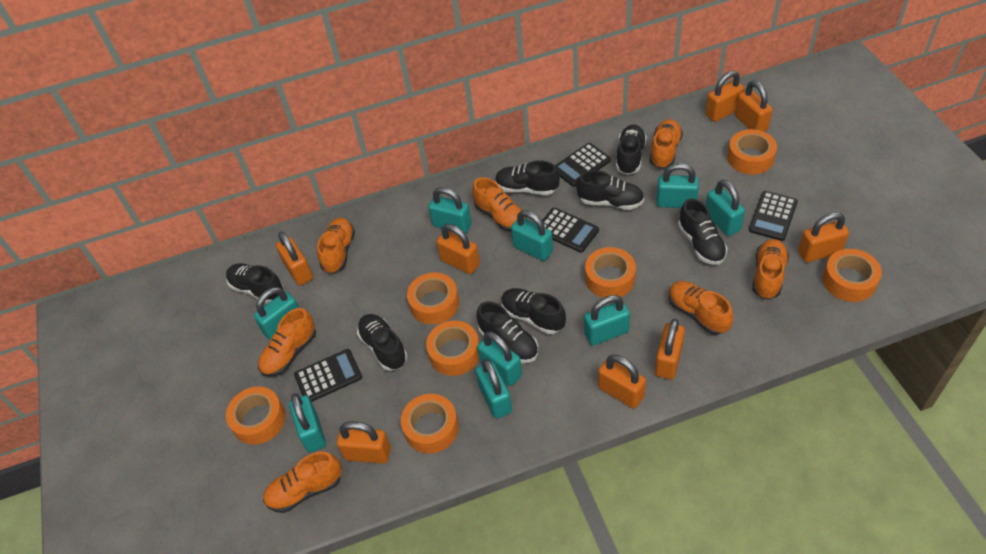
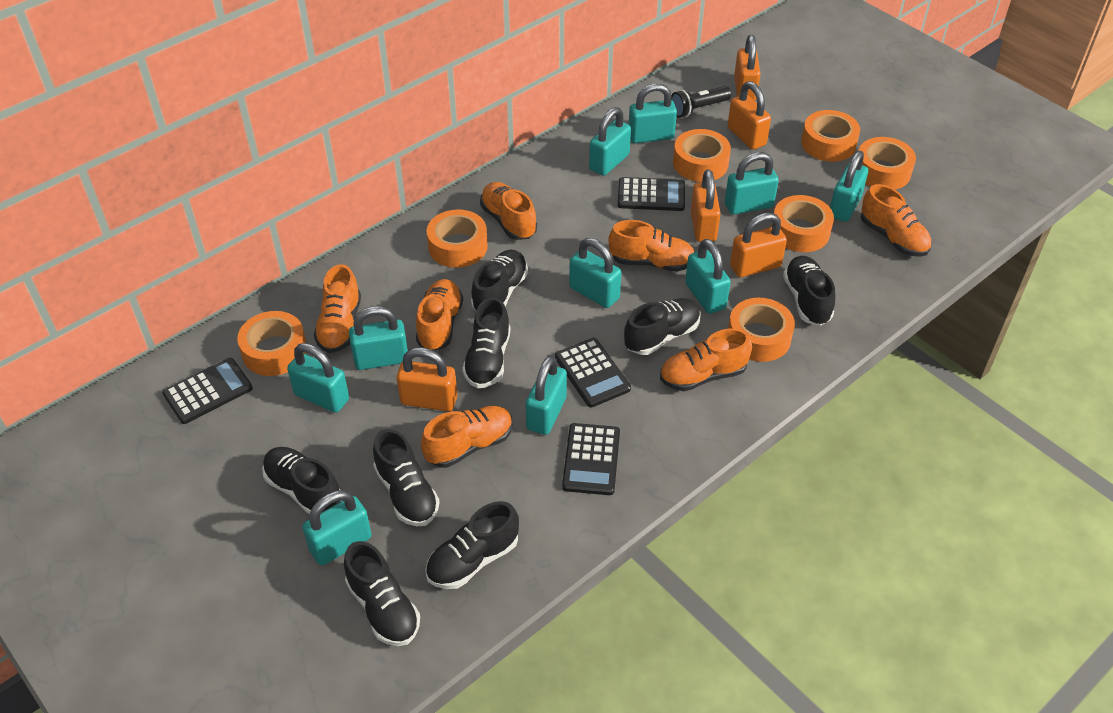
black flashlight: 0 -> 1
orange padlock: 8 -> 5
turquoise padlock: 9 -> 10

